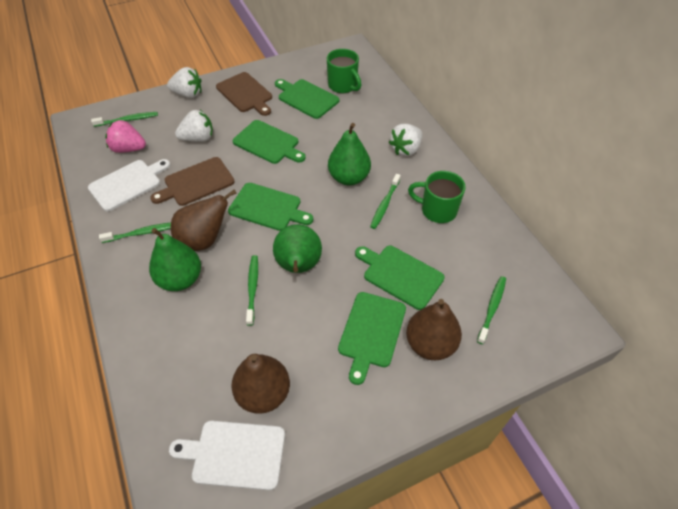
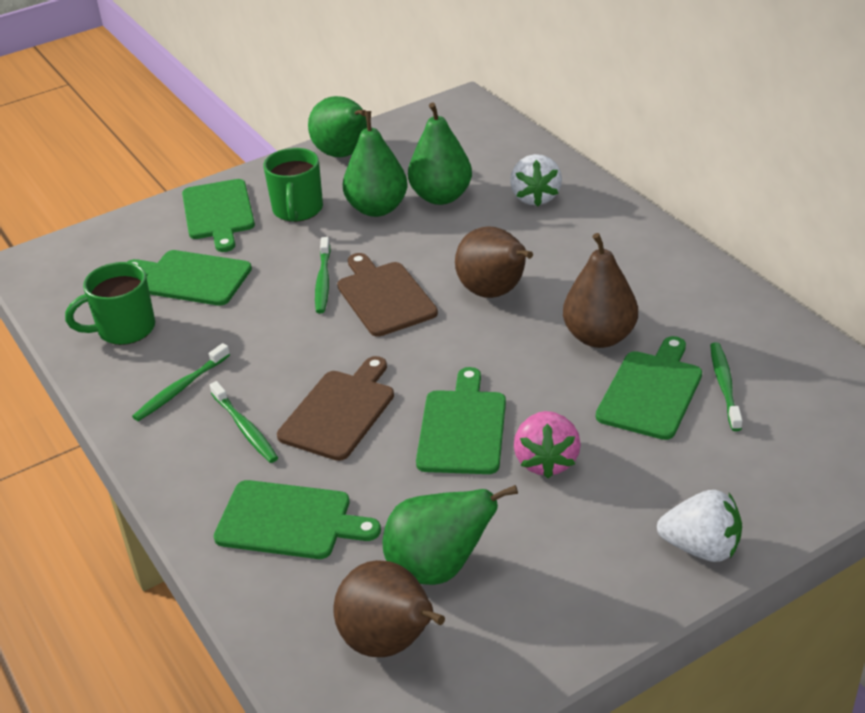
green pear: 3 -> 4
green toothbrush: 5 -> 4
white cutting board: 2 -> 0
white strawberry: 3 -> 2

